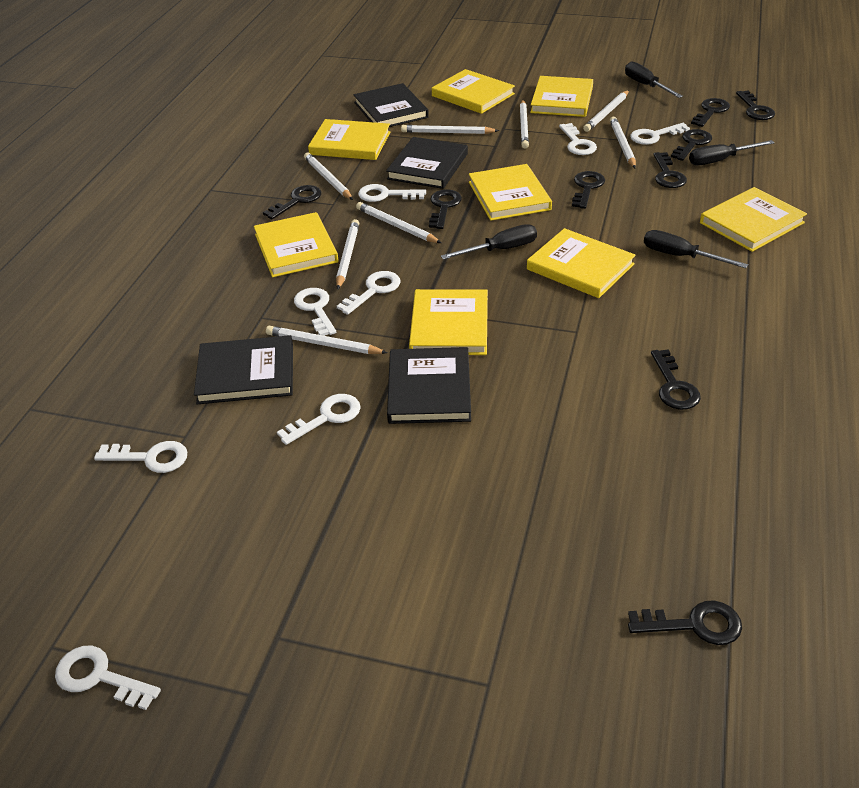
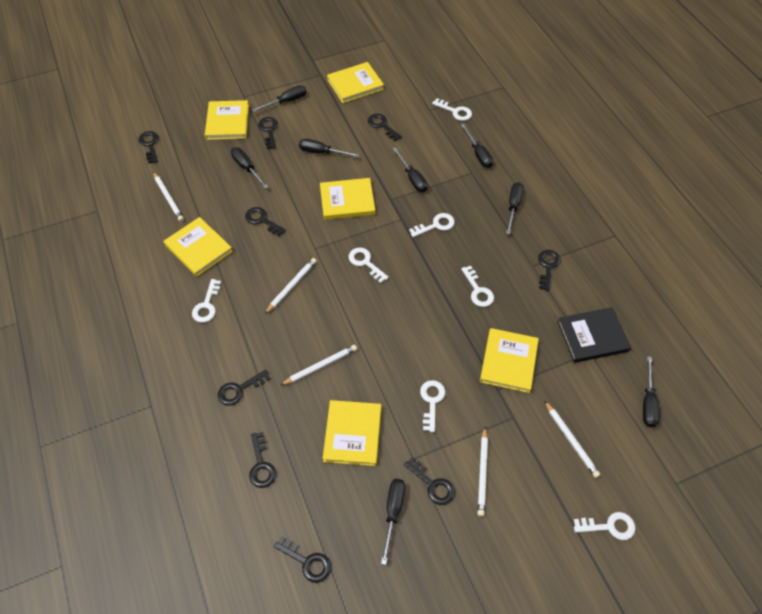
black book: 4 -> 1
black screwdriver: 4 -> 8
white key: 8 -> 7
white pencil: 8 -> 5
yellow book: 8 -> 6

